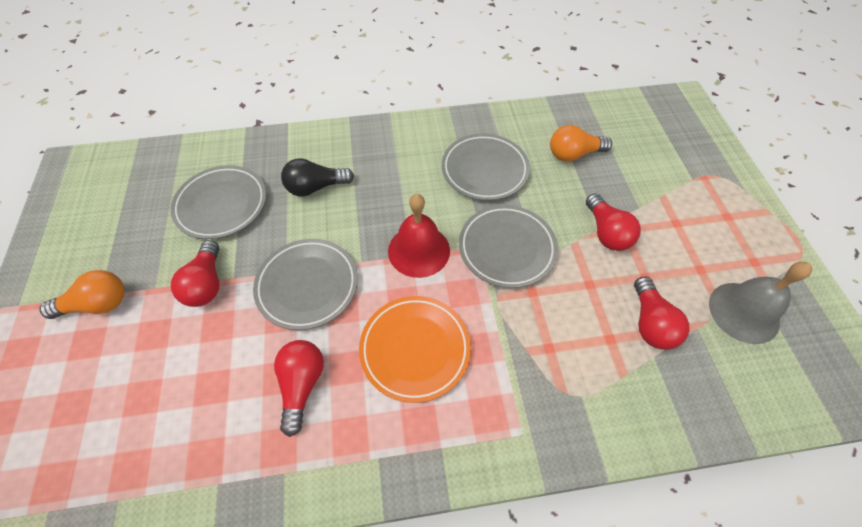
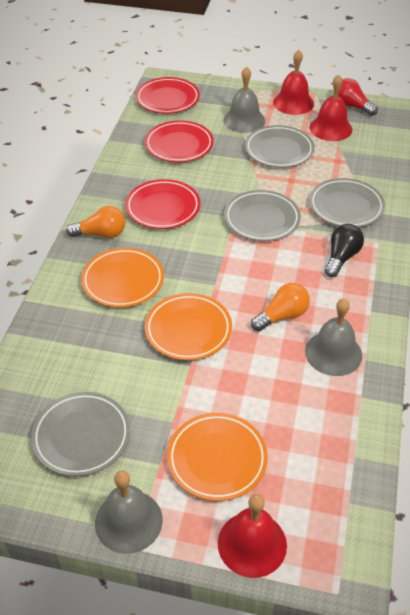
grey bell: 1 -> 3
orange plate: 1 -> 3
red bell: 1 -> 3
red light bulb: 4 -> 1
red plate: 0 -> 3

